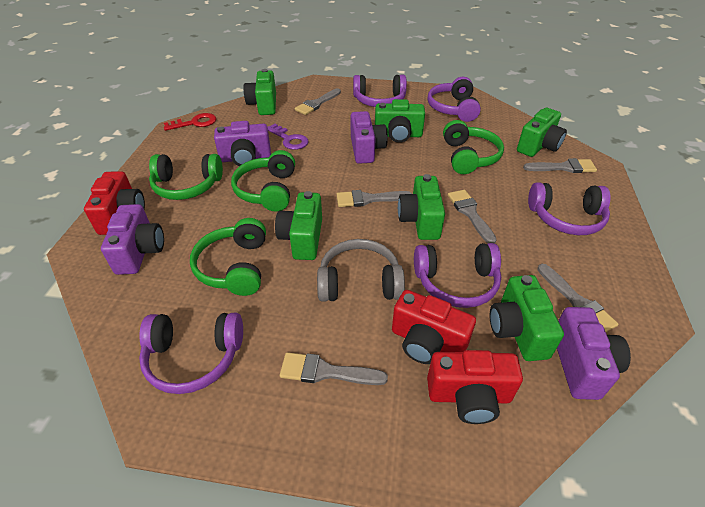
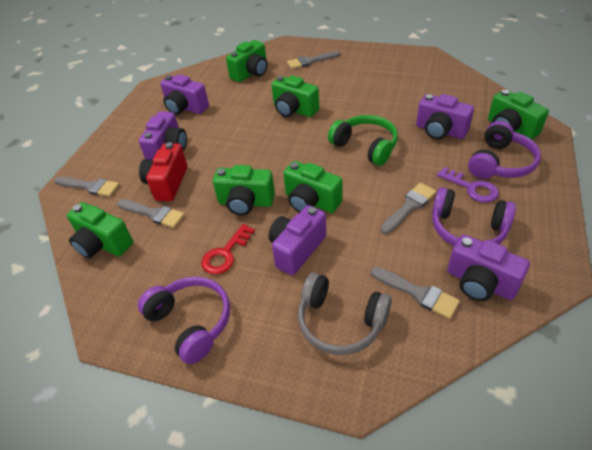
green headphones: 4 -> 1
grey brush: 6 -> 5
purple camera: 4 -> 5
purple headphones: 5 -> 3
red camera: 3 -> 1

